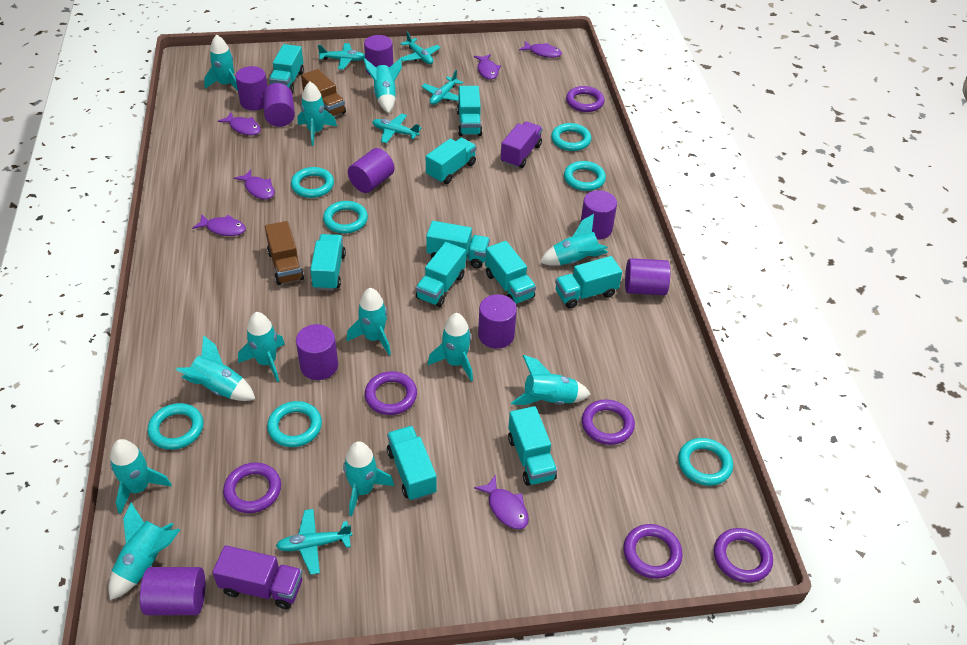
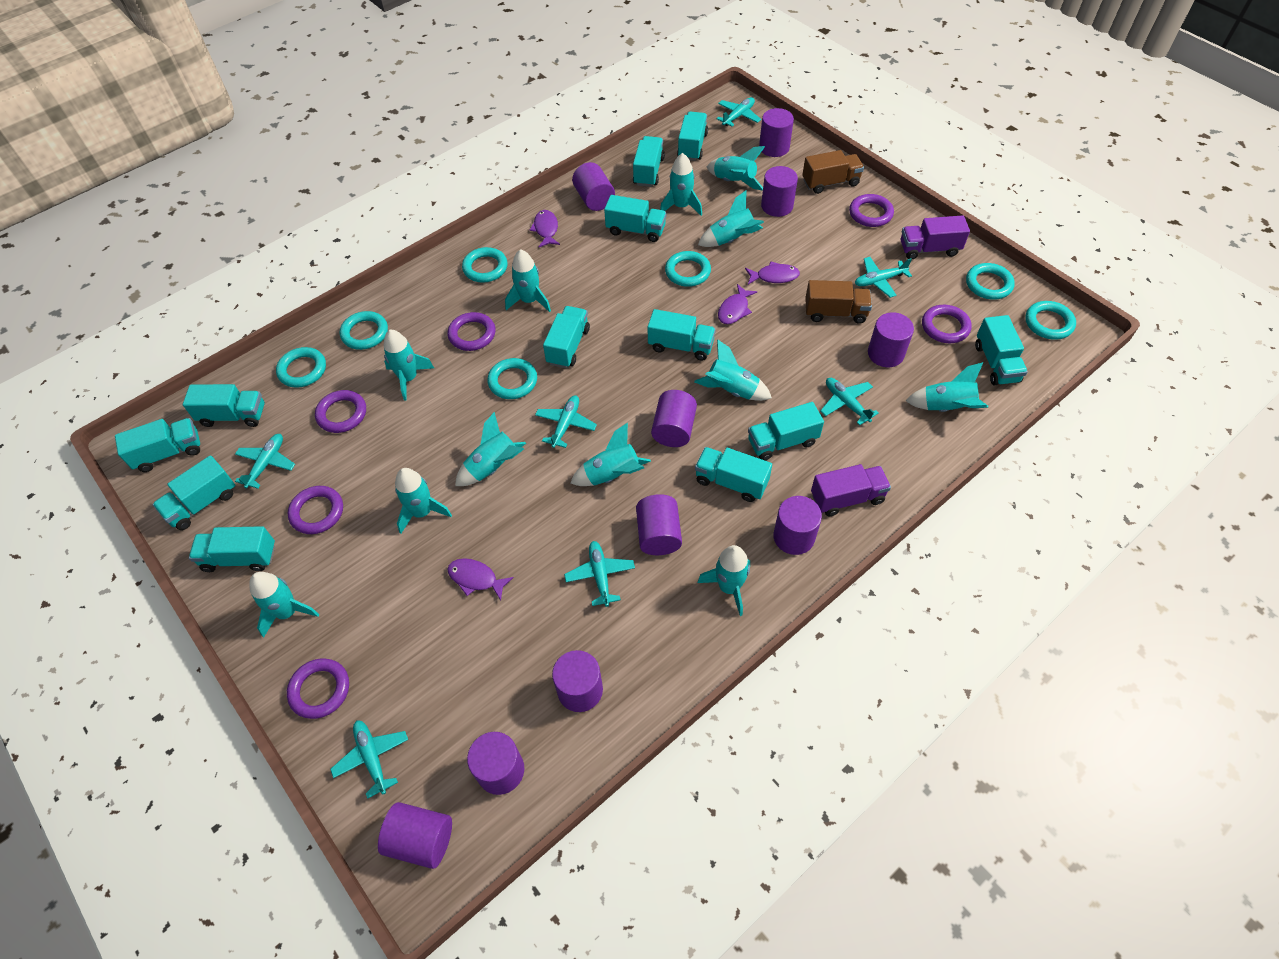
purple cylinder: 9 -> 10
purple fish: 6 -> 4
turquoise plane: 5 -> 7
turquoise truck: 10 -> 12

